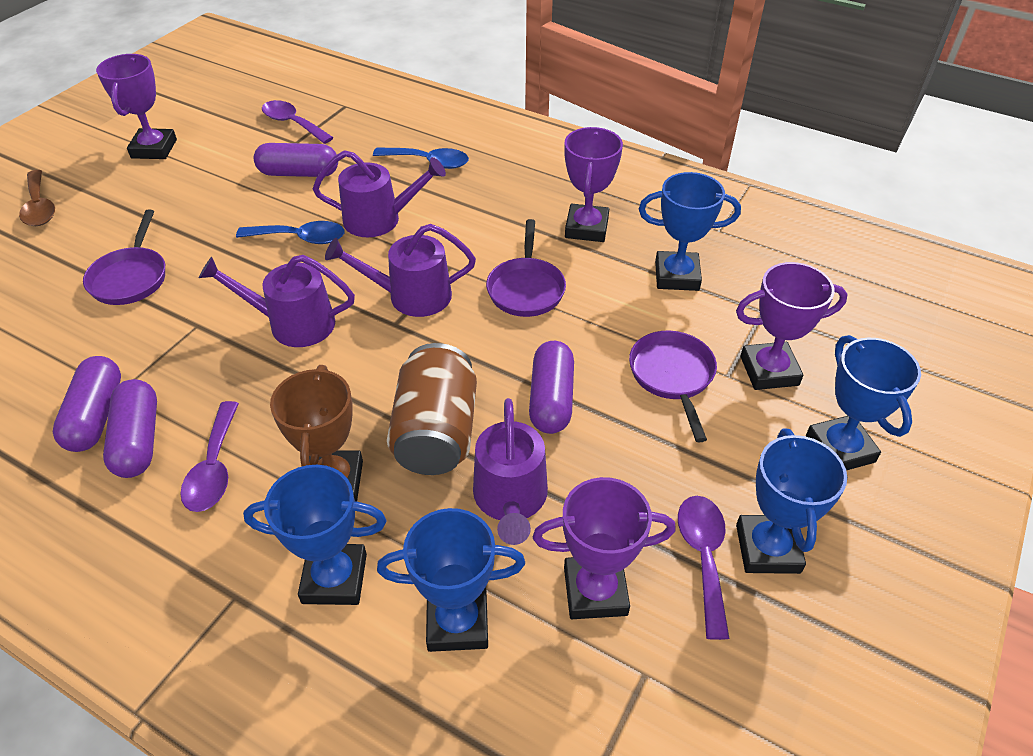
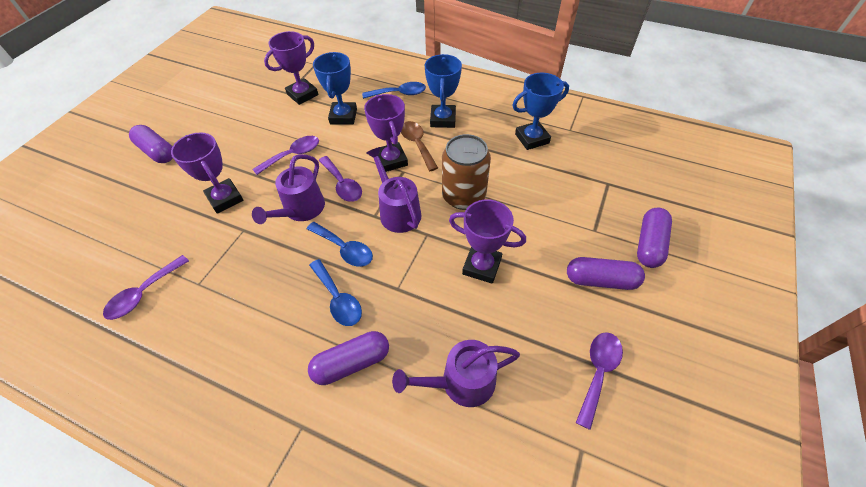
blue spoon: 2 -> 3
blue trophy: 5 -> 3
brown trophy: 1 -> 0
purple pan: 3 -> 0
purple spoon: 3 -> 4
purple watering can: 4 -> 3

